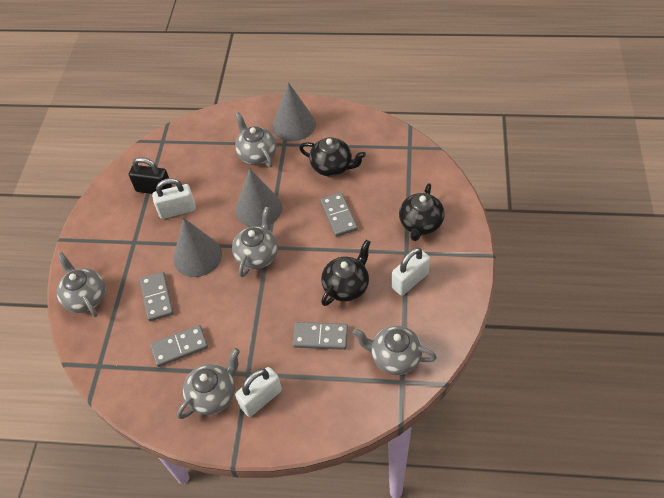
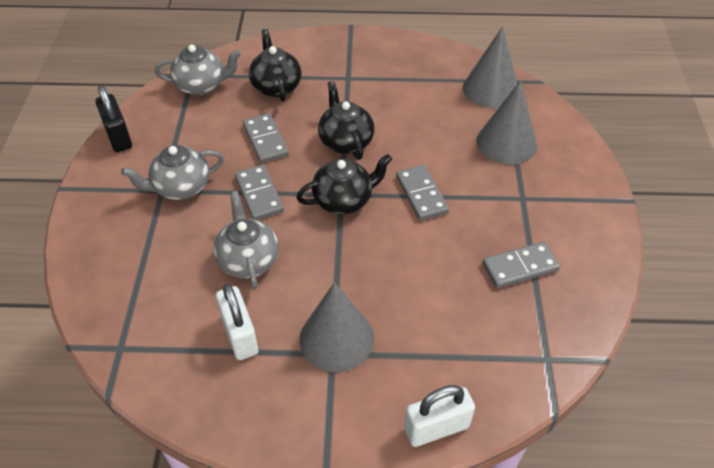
grey teapot: 5 -> 3
white padlock: 3 -> 2

